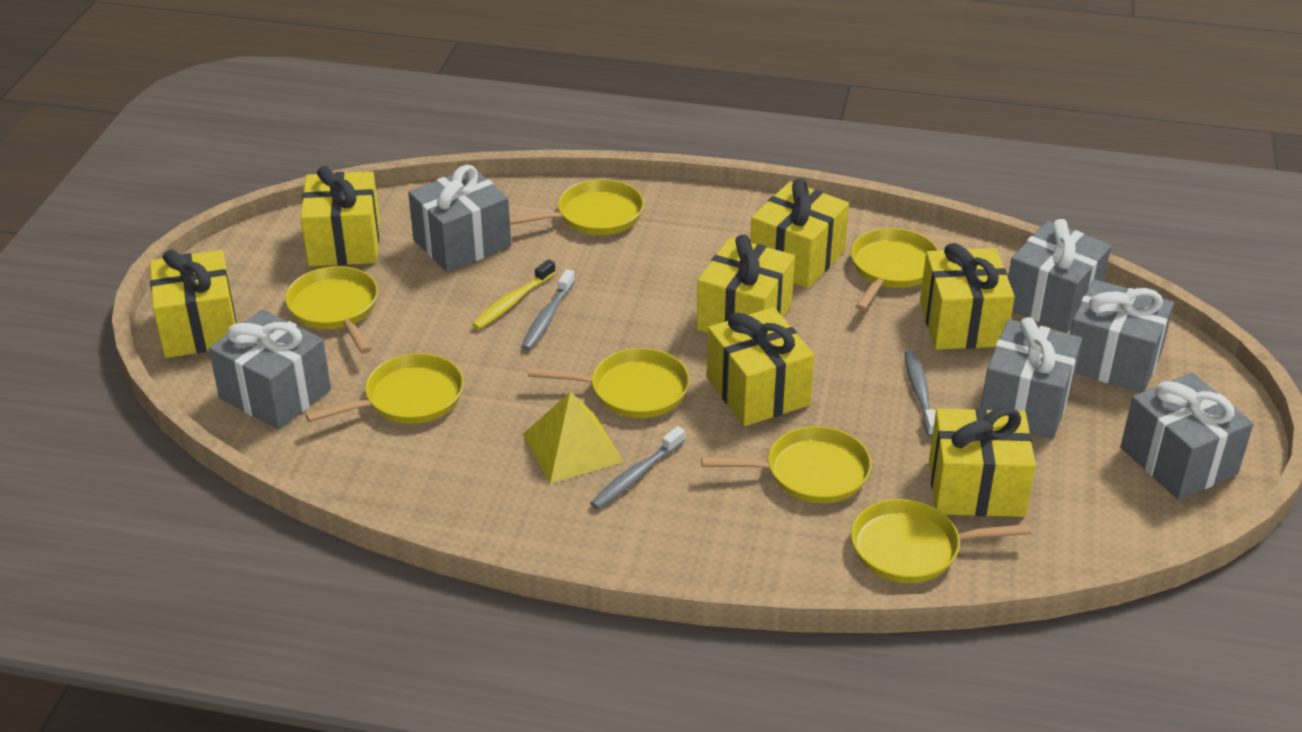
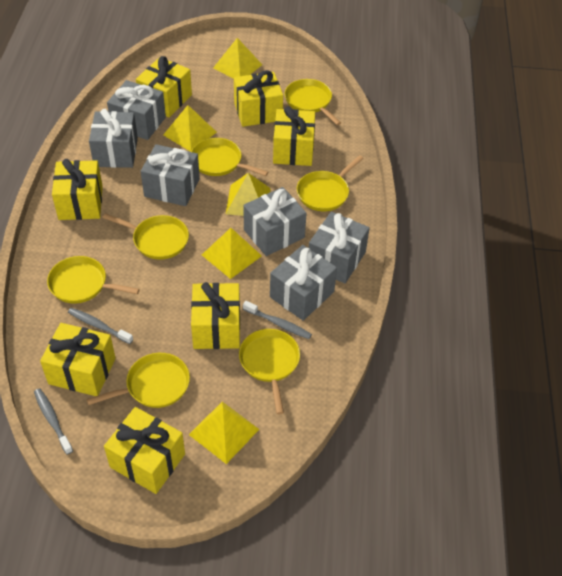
yellow pyramid: 1 -> 5
yellow toothbrush: 1 -> 0

